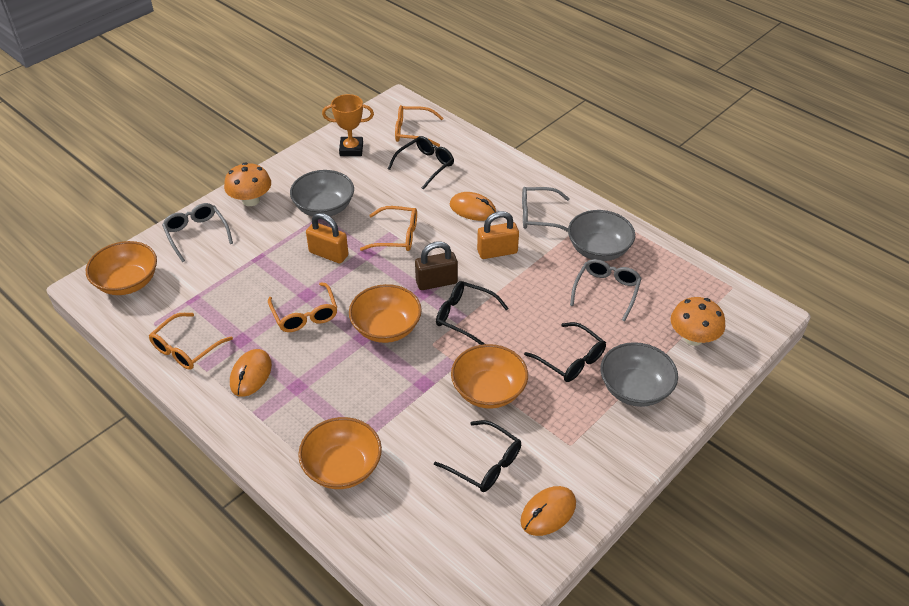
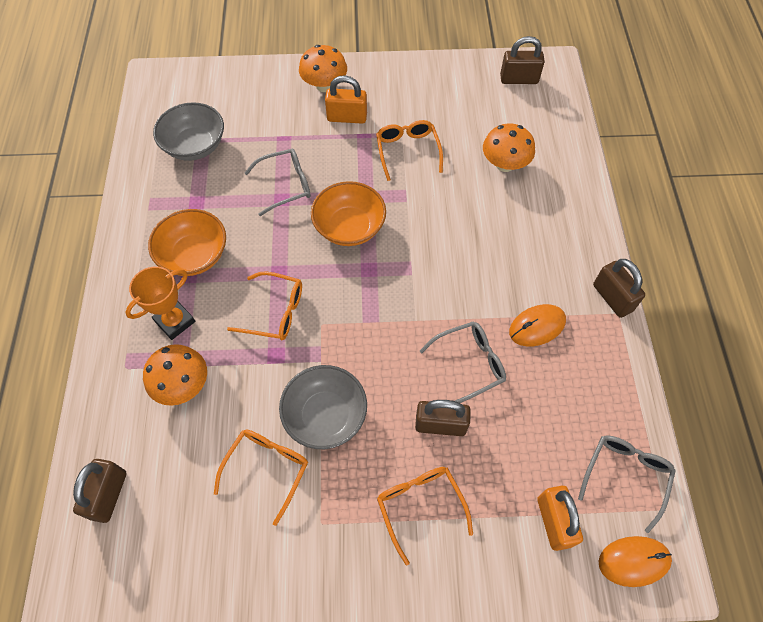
black glasses: 4 -> 0
brown padlock: 1 -> 4
grey bowl: 3 -> 2
orange bowl: 4 -> 2
orange mouse: 3 -> 2
orange mushroom: 2 -> 3

